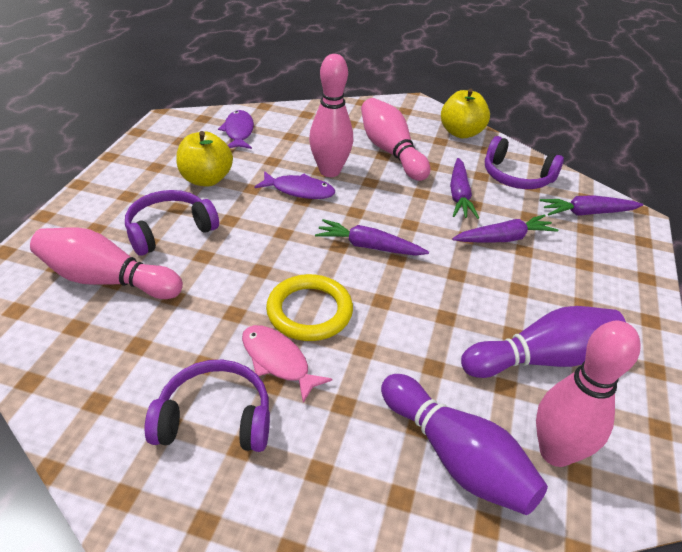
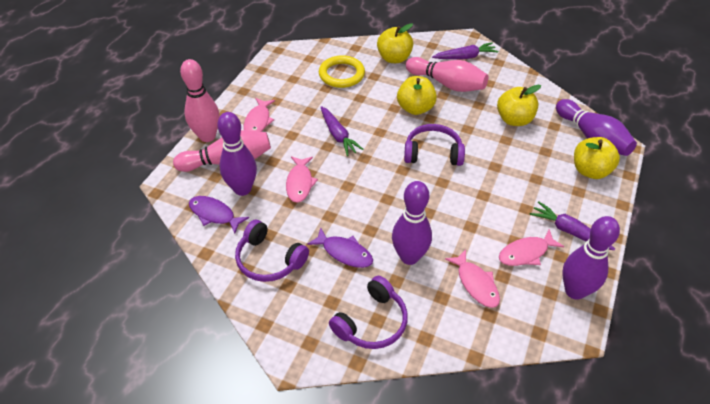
pink bowling pin: 4 -> 3
pink fish: 1 -> 4
purple bowling pin: 2 -> 4
purple carrot: 4 -> 3
yellow apple: 2 -> 4

